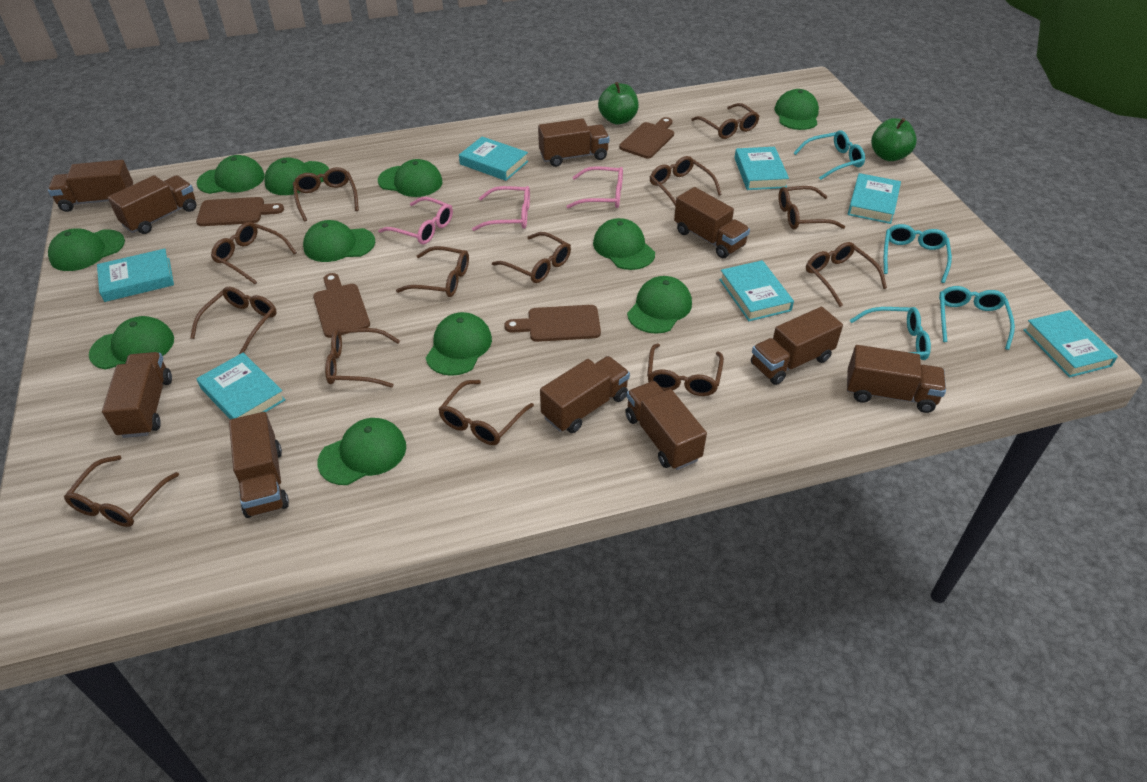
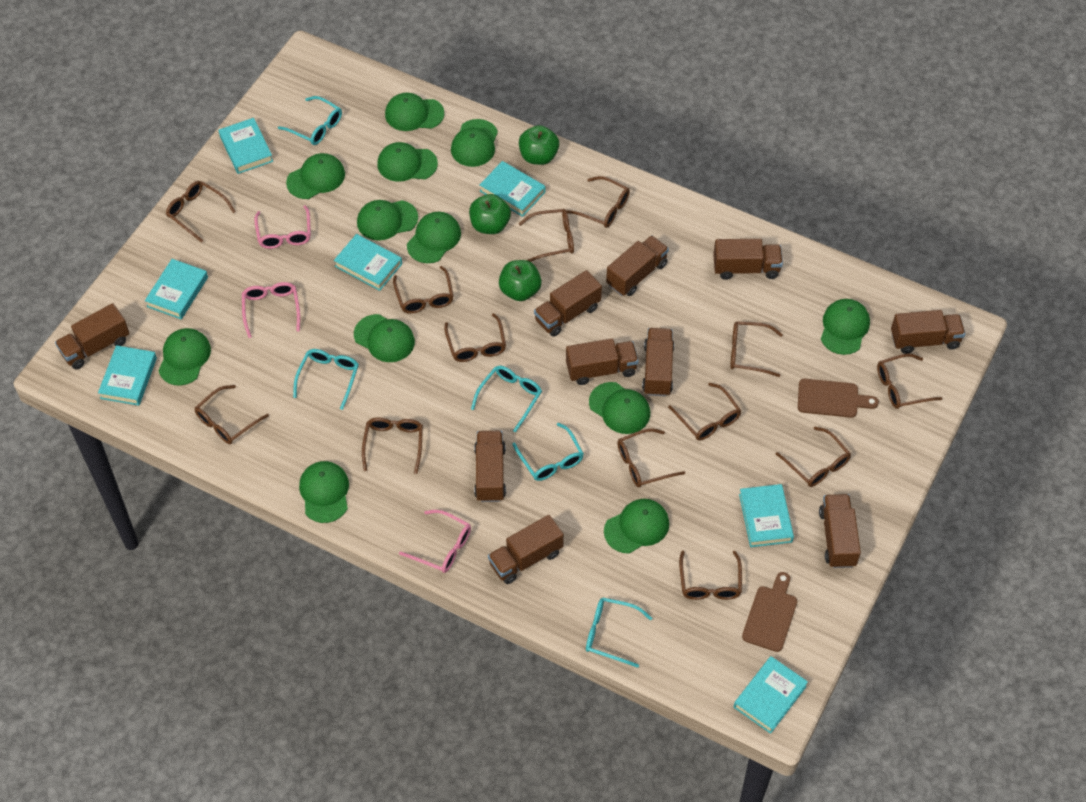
brown cutting board: 4 -> 2
green apple: 2 -> 3
green cap: 11 -> 12
turquoise glasses: 4 -> 5

